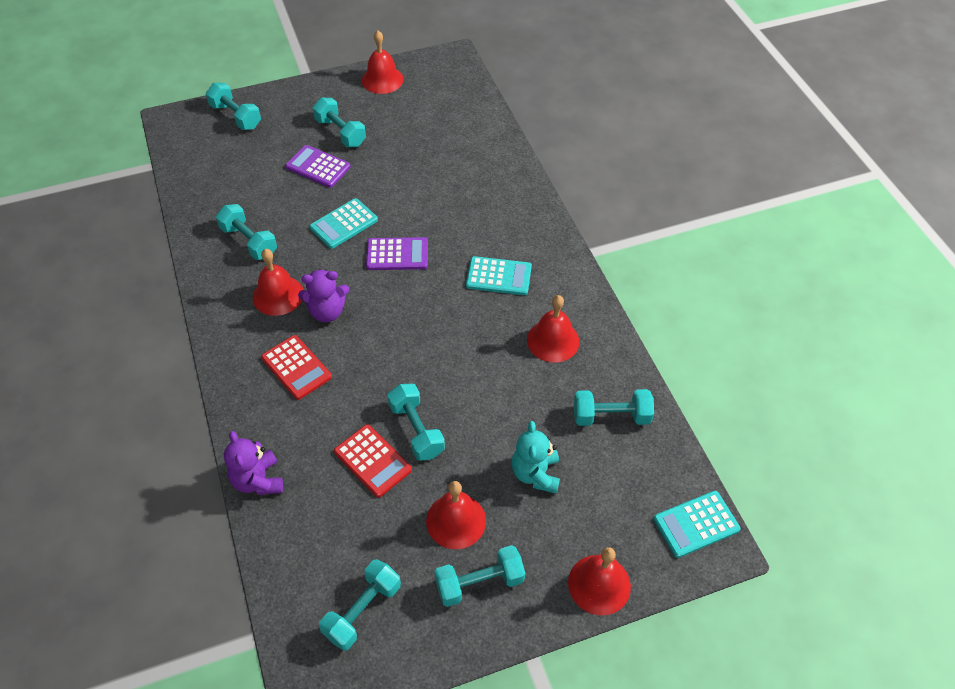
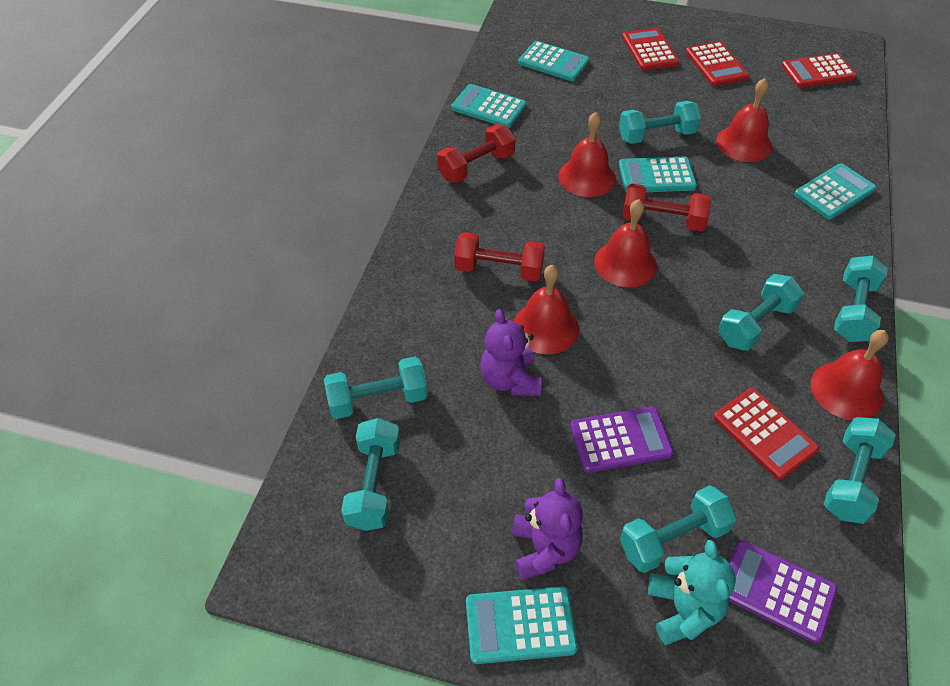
red calculator: 2 -> 4
red dumbbell: 0 -> 3
turquoise calculator: 3 -> 5

